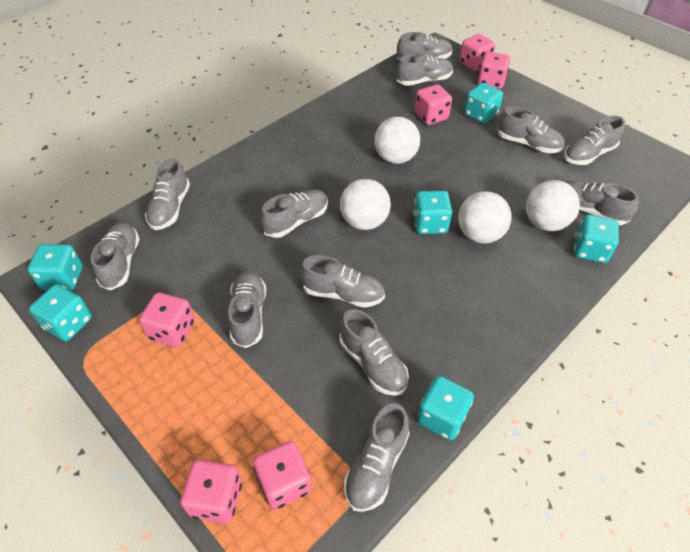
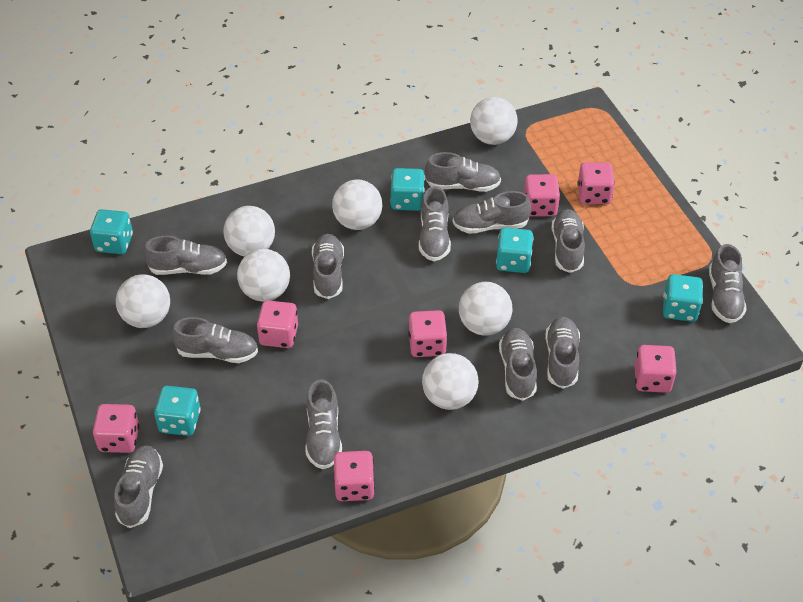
pink dice: 6 -> 7
turquoise dice: 6 -> 5
white ball: 4 -> 7

